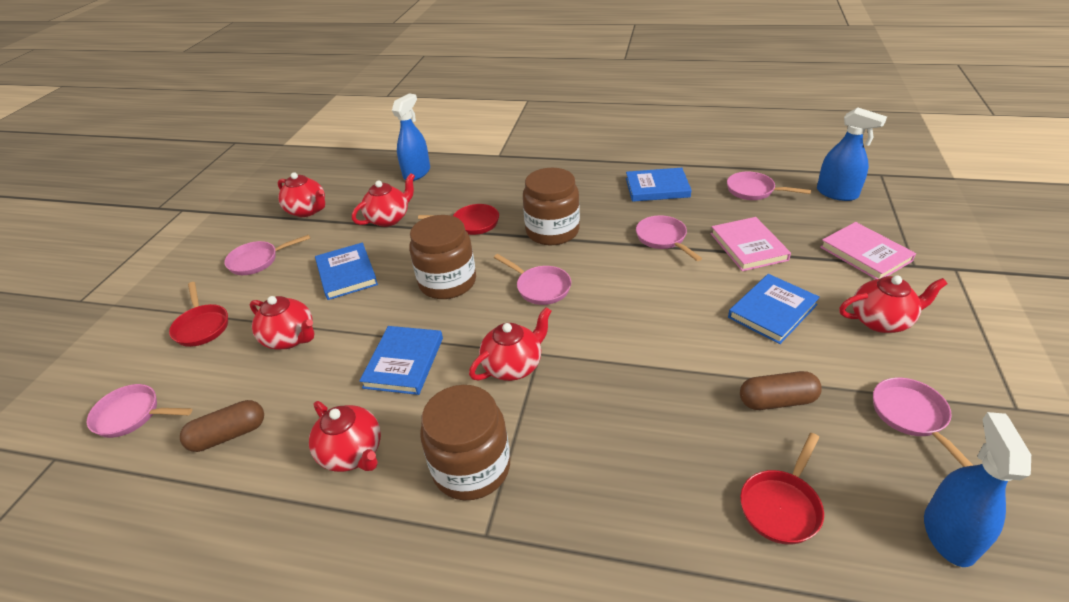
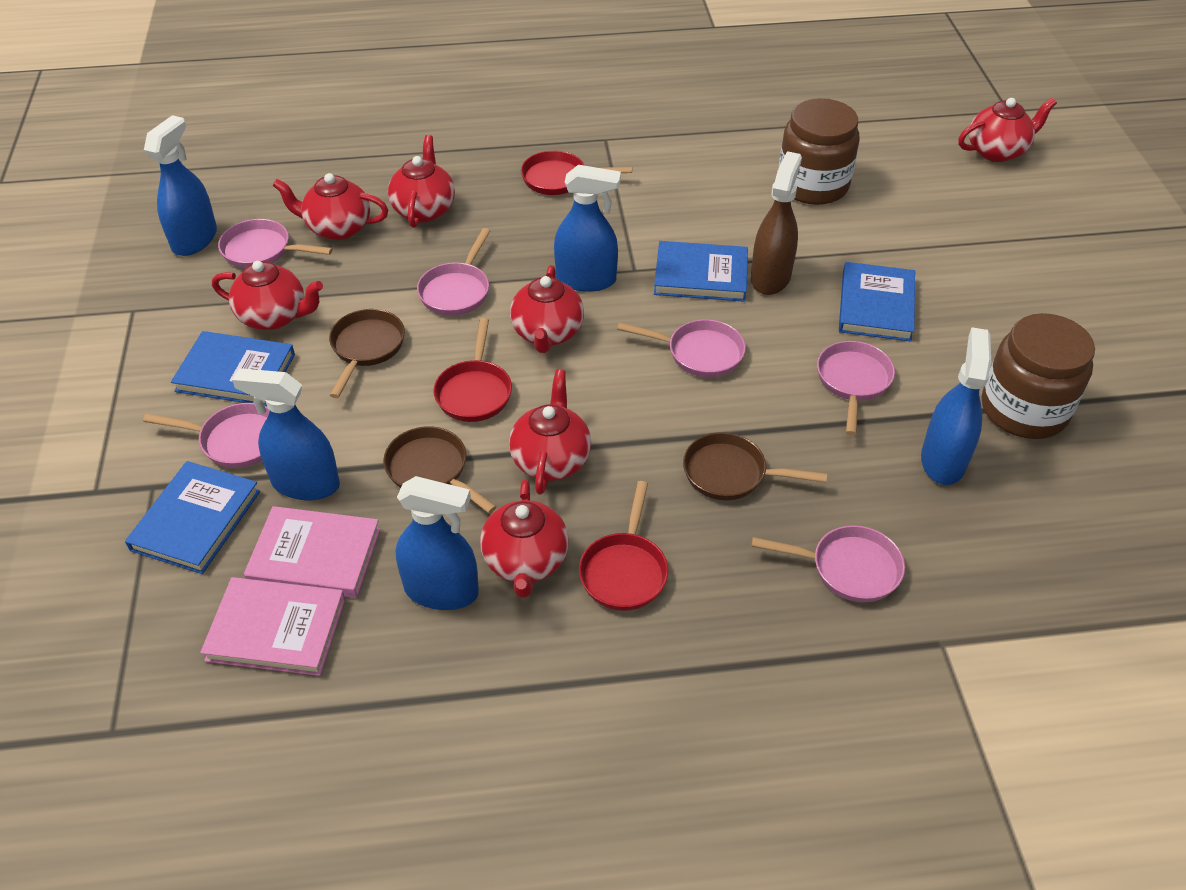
blue spray bottle: 3 -> 5
brown capsule: 2 -> 0
brown jar: 3 -> 2
brown pan: 0 -> 3
brown spray bottle: 0 -> 1
red teapot: 6 -> 7

